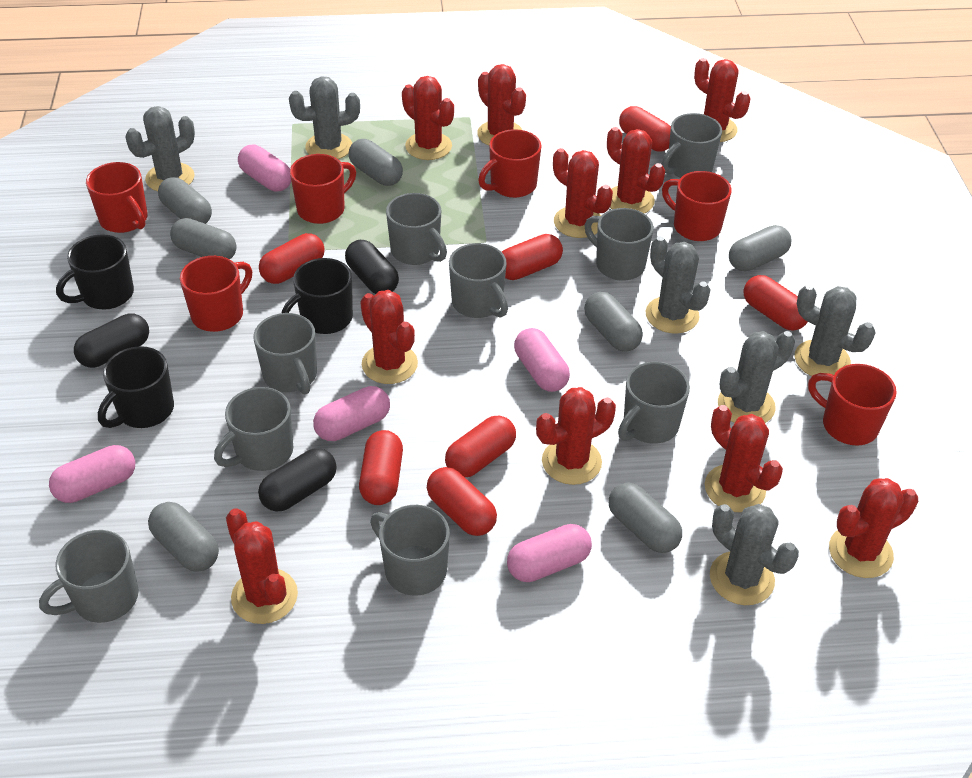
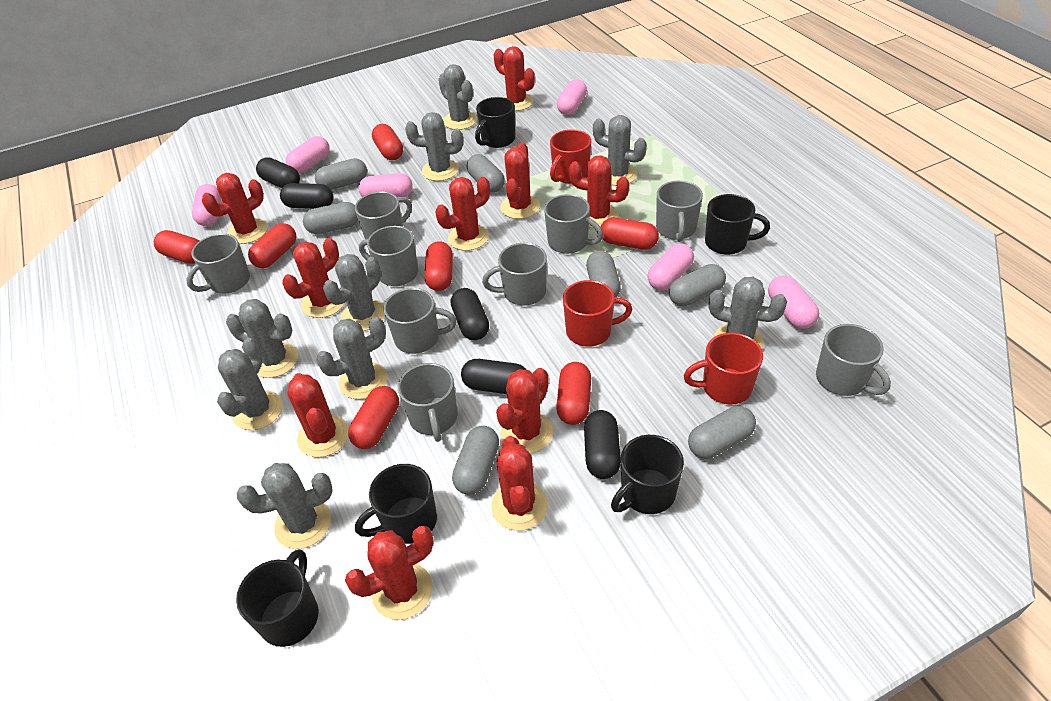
black capsule: 3 -> 5
black mug: 3 -> 5
grey cactus: 6 -> 9
pink capsule: 5 -> 6
red mug: 6 -> 3

